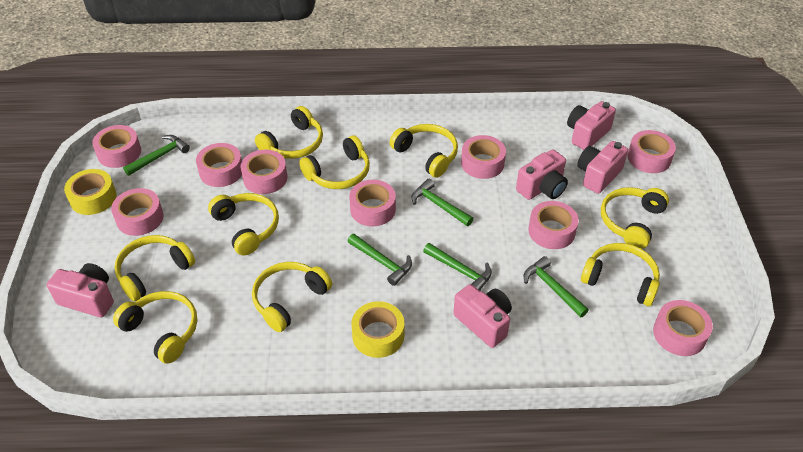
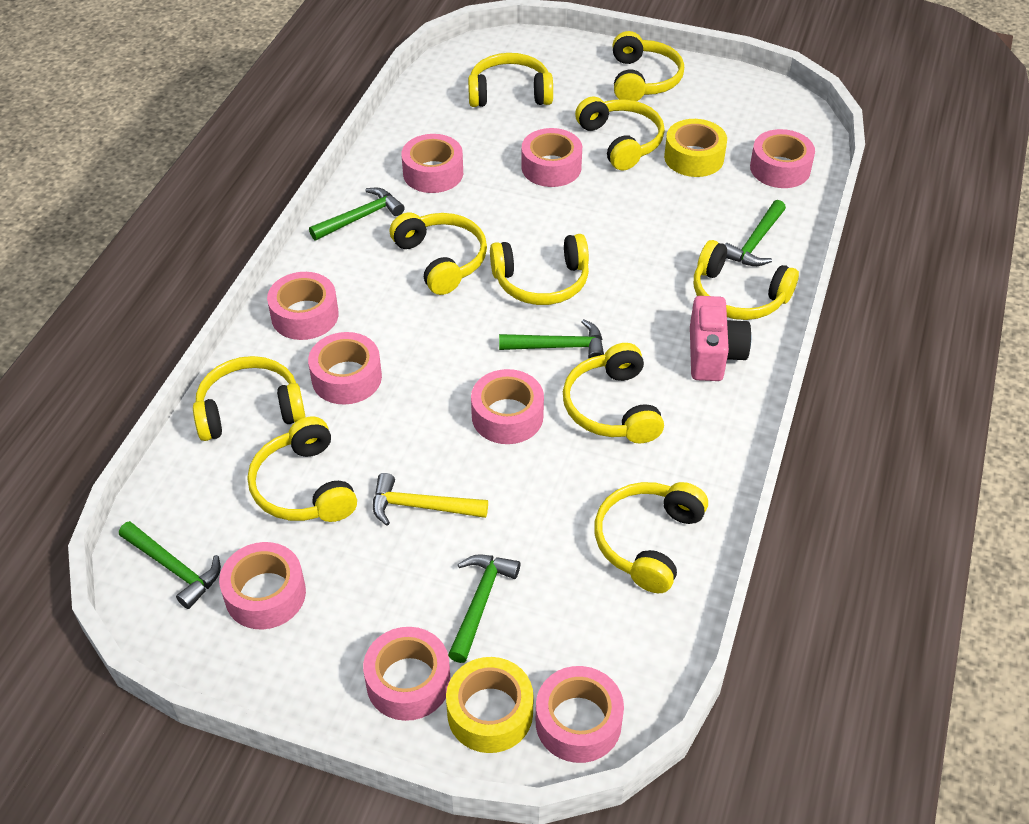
pink camera: 5 -> 1
yellow hammer: 0 -> 1
yellow headphones: 9 -> 10

